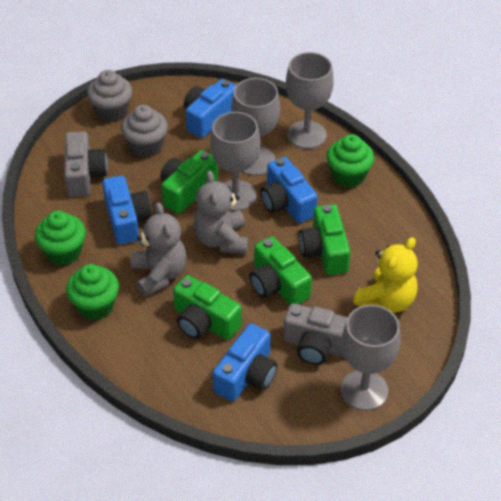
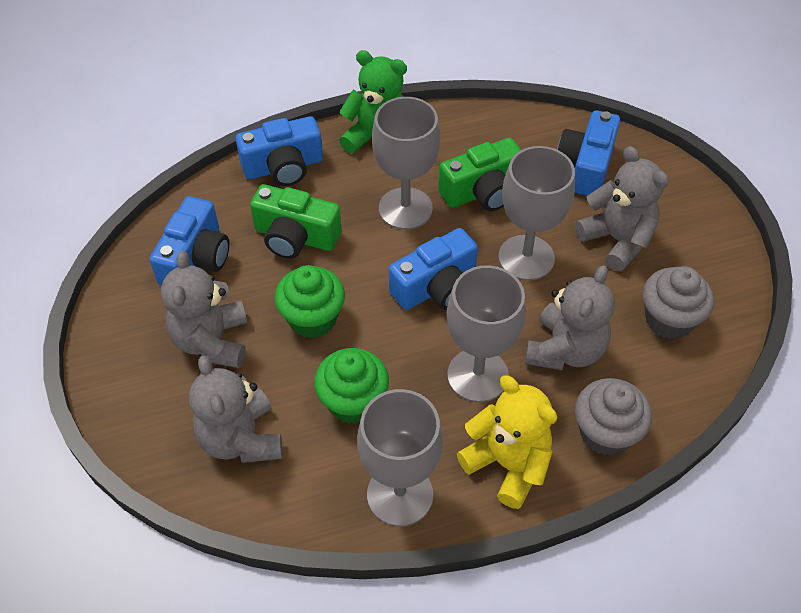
green camera: 4 -> 2
green cupcake: 3 -> 2
green teddy bear: 0 -> 1
grey camera: 2 -> 0
grey teddy bear: 2 -> 4

